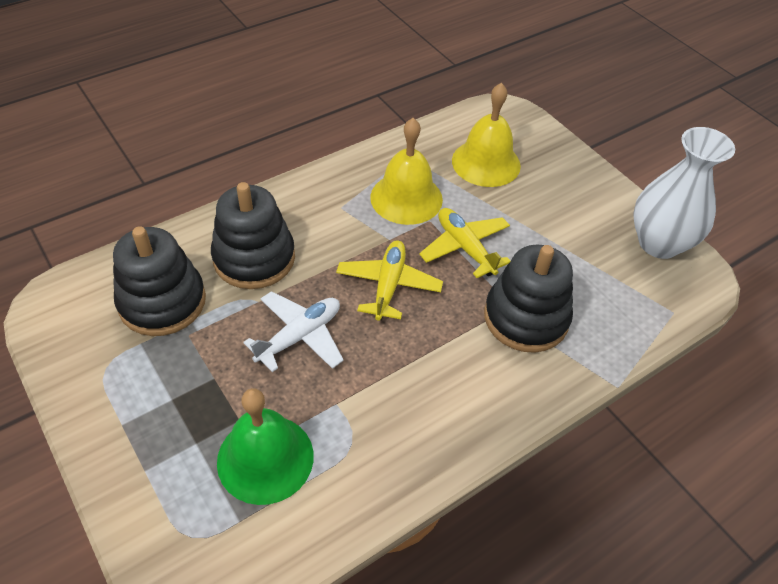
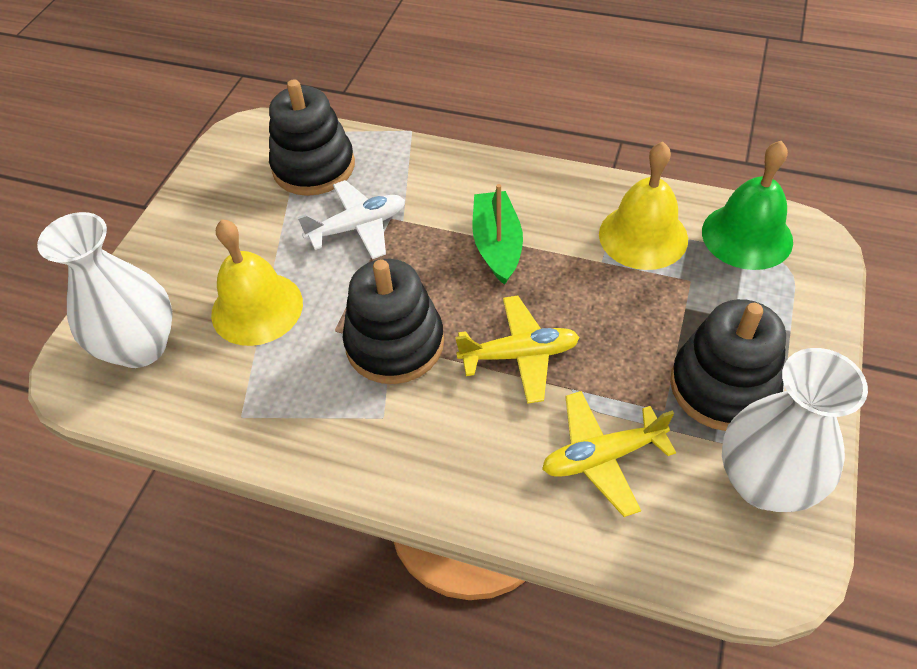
green boat: 0 -> 1
white vase: 1 -> 2

